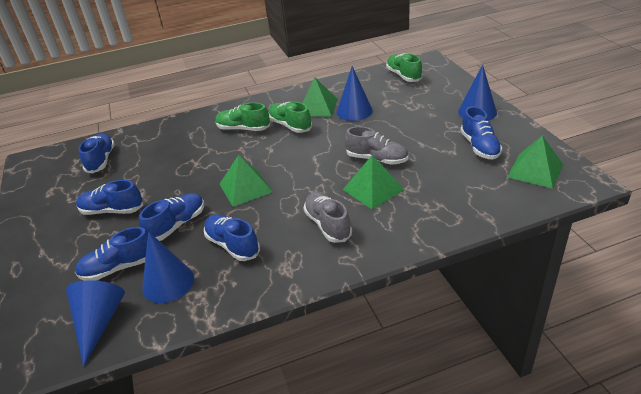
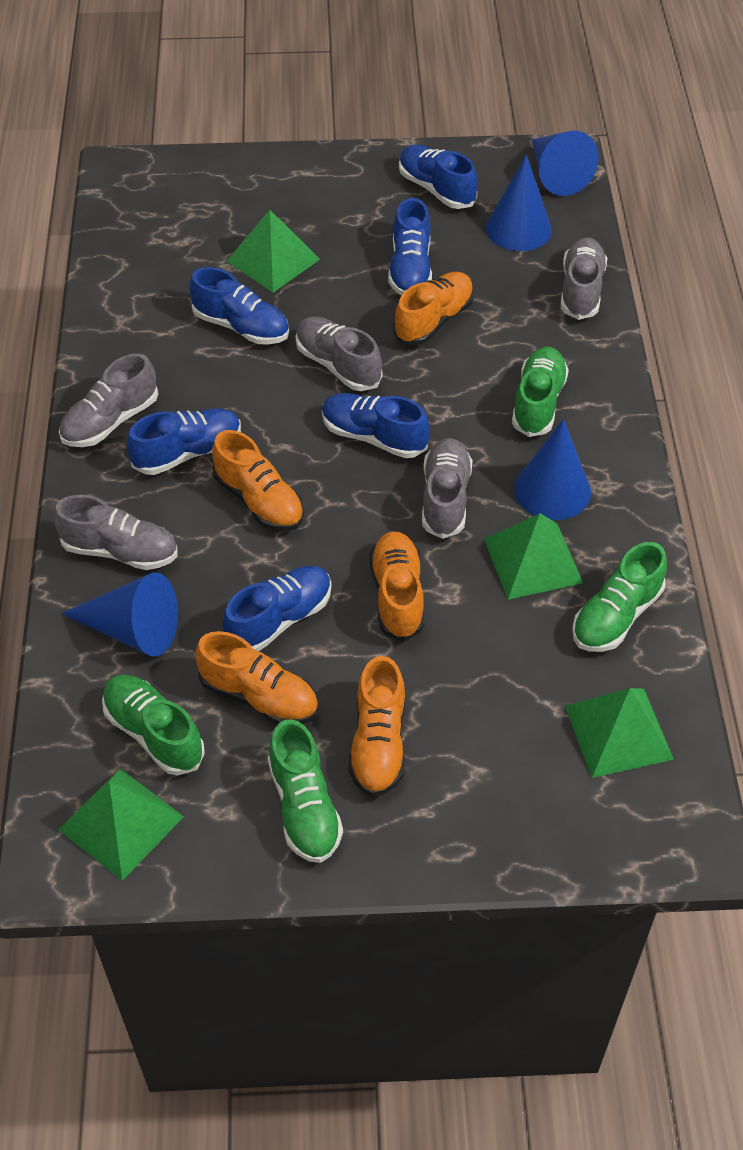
green shoe: 3 -> 4
grey shoe: 2 -> 5
orange shoe: 0 -> 5

